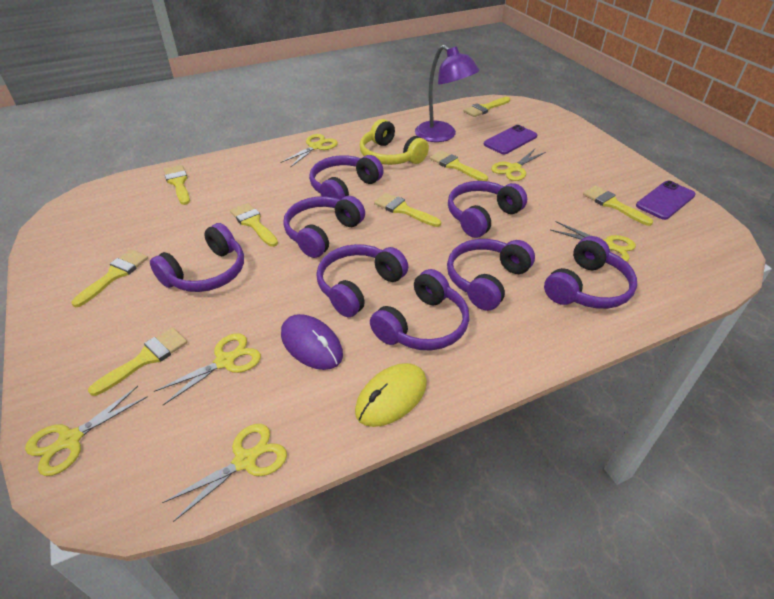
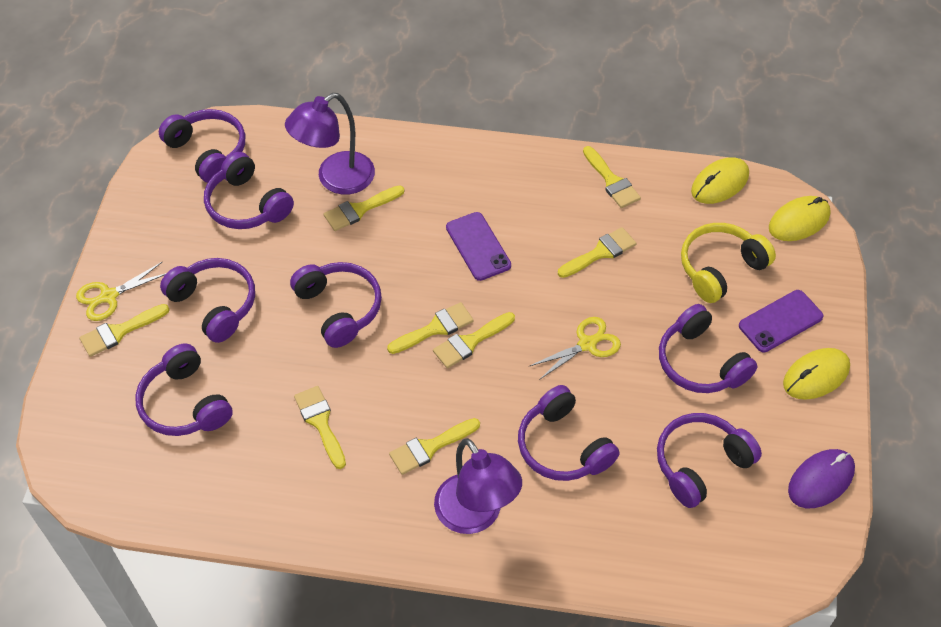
purple lamp: 1 -> 2
yellow mouse: 1 -> 3
yellow scissors: 6 -> 2

